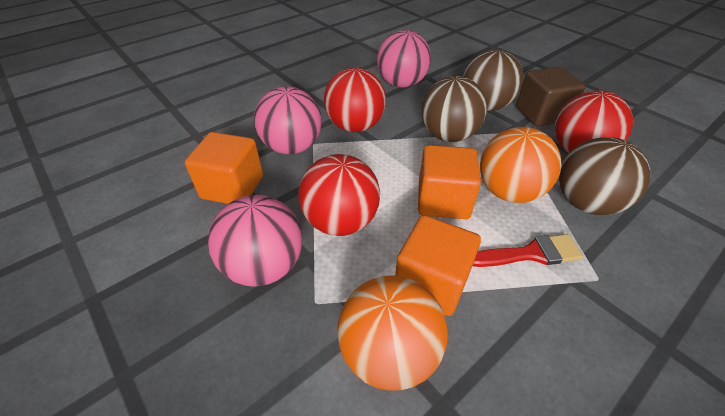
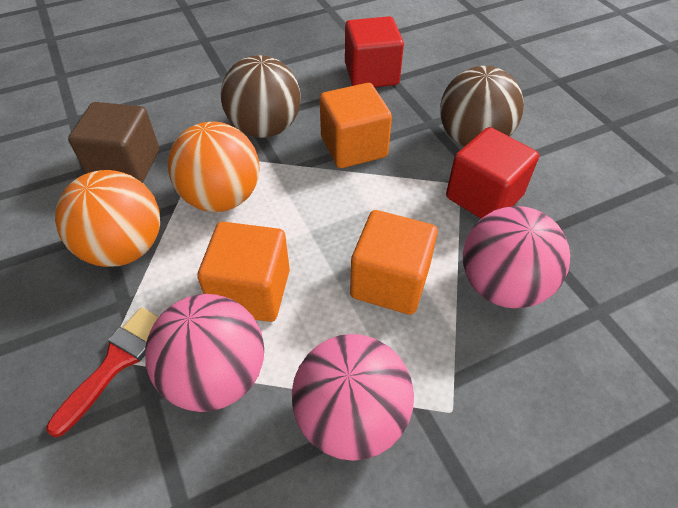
brown ball: 3 -> 2
red ball: 3 -> 0
red cube: 0 -> 2

